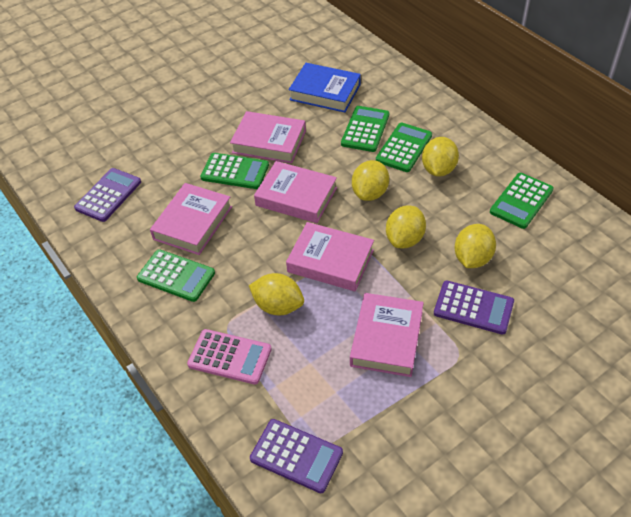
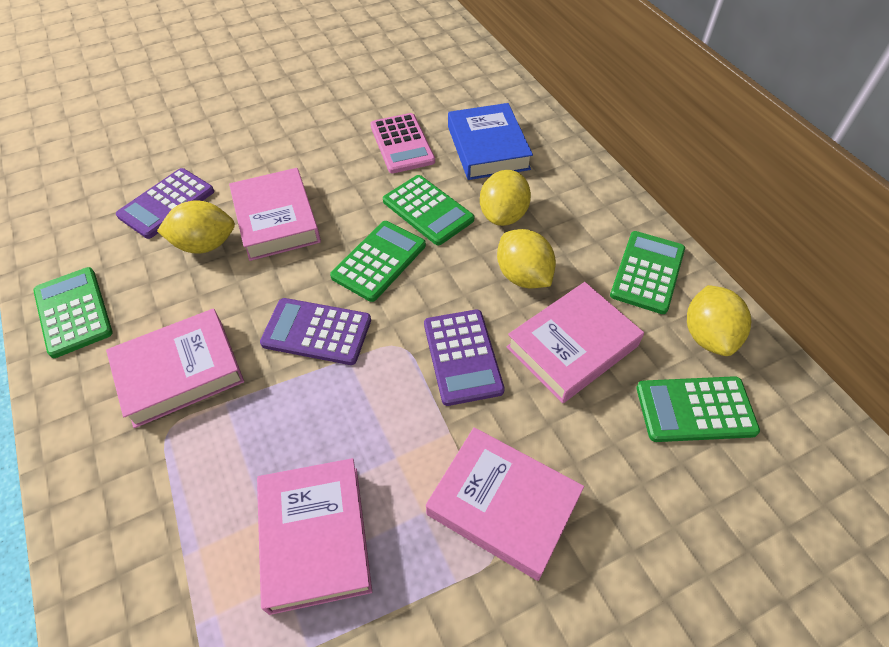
yellow lemon: 5 -> 4

